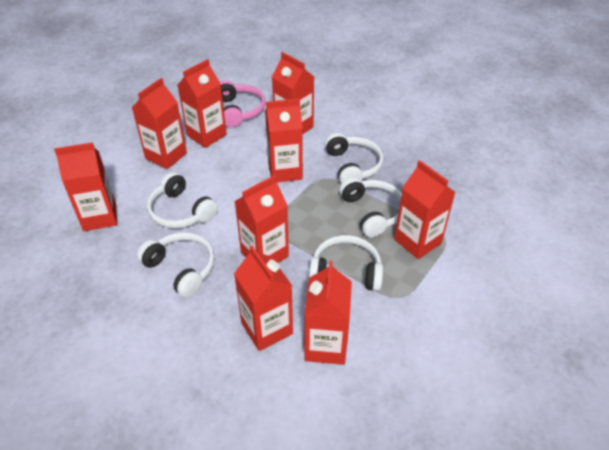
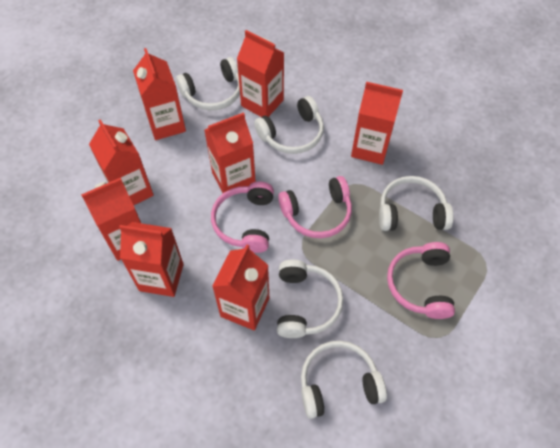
pink headphones: 1 -> 3
red carton: 9 -> 8

